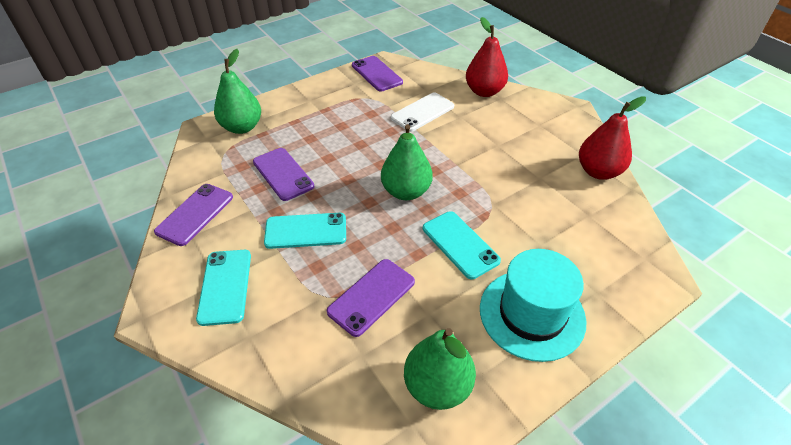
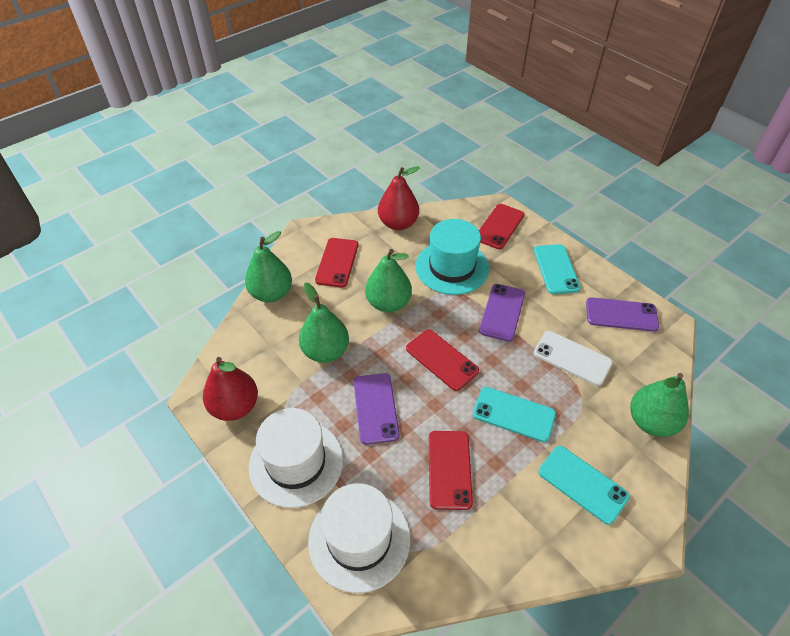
green pear: 3 -> 4
purple phone: 4 -> 3
red phone: 0 -> 4
white hat: 0 -> 2

